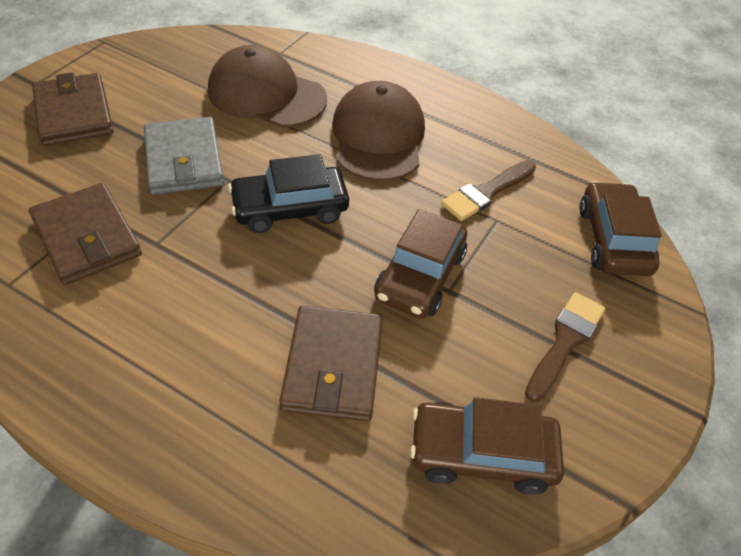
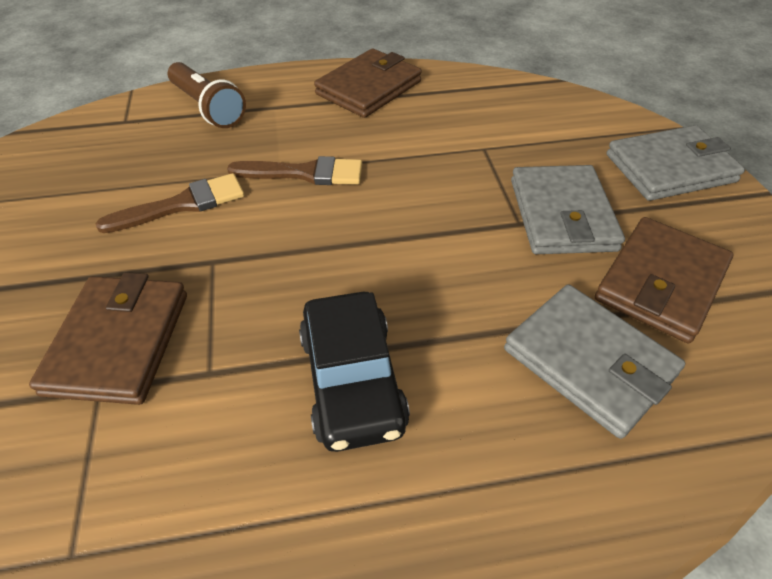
brown cap: 2 -> 0
brown car: 3 -> 0
brown flashlight: 0 -> 1
grey wallet: 1 -> 3

